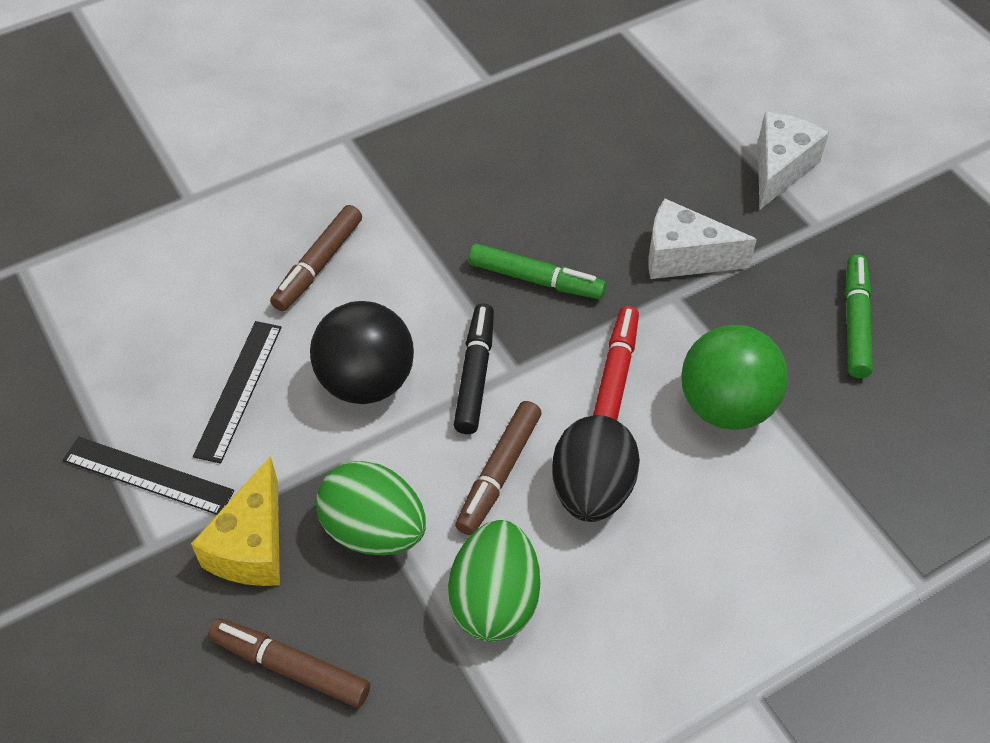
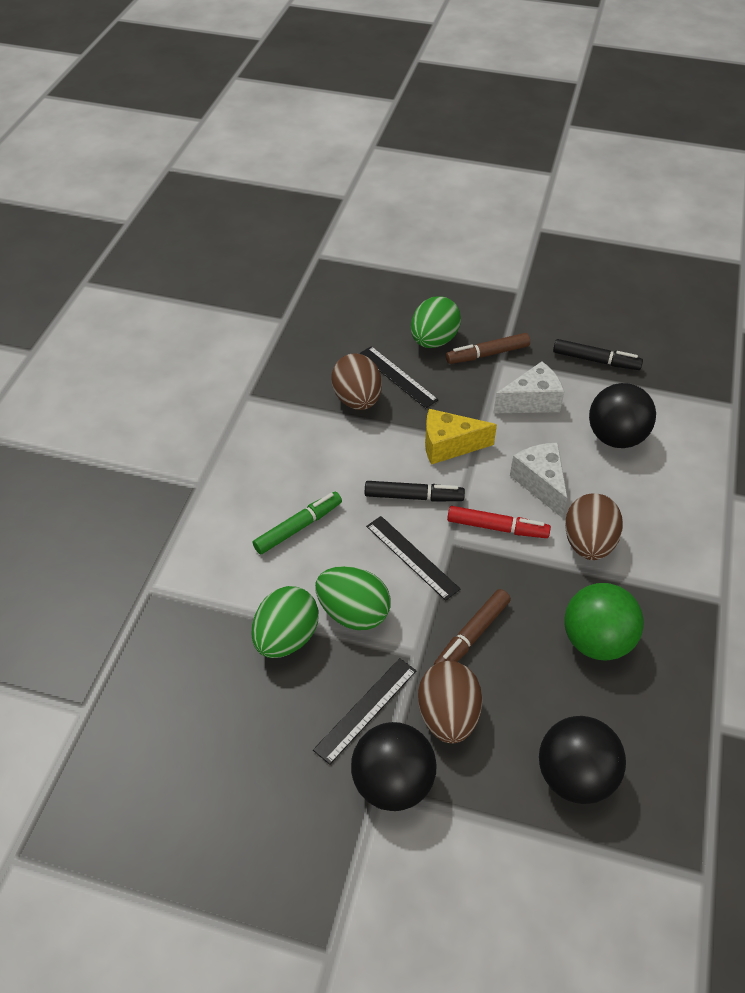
black ball: 1 -> 3
black egg: 1 -> 0
black marker: 1 -> 2
black ruler: 2 -> 3
brown egg: 0 -> 3
brown marker: 3 -> 2
green egg: 2 -> 3
green marker: 2 -> 1

